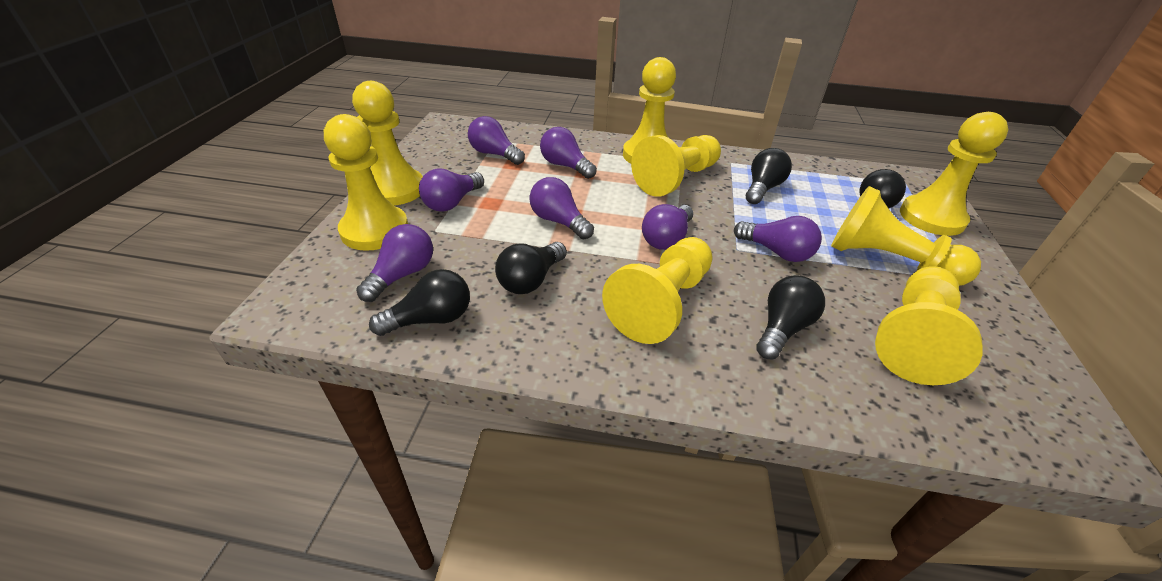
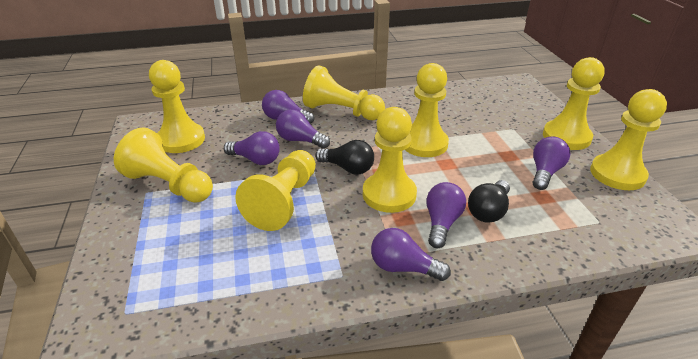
black light bulb: 5 -> 2
purple light bulb: 7 -> 6

